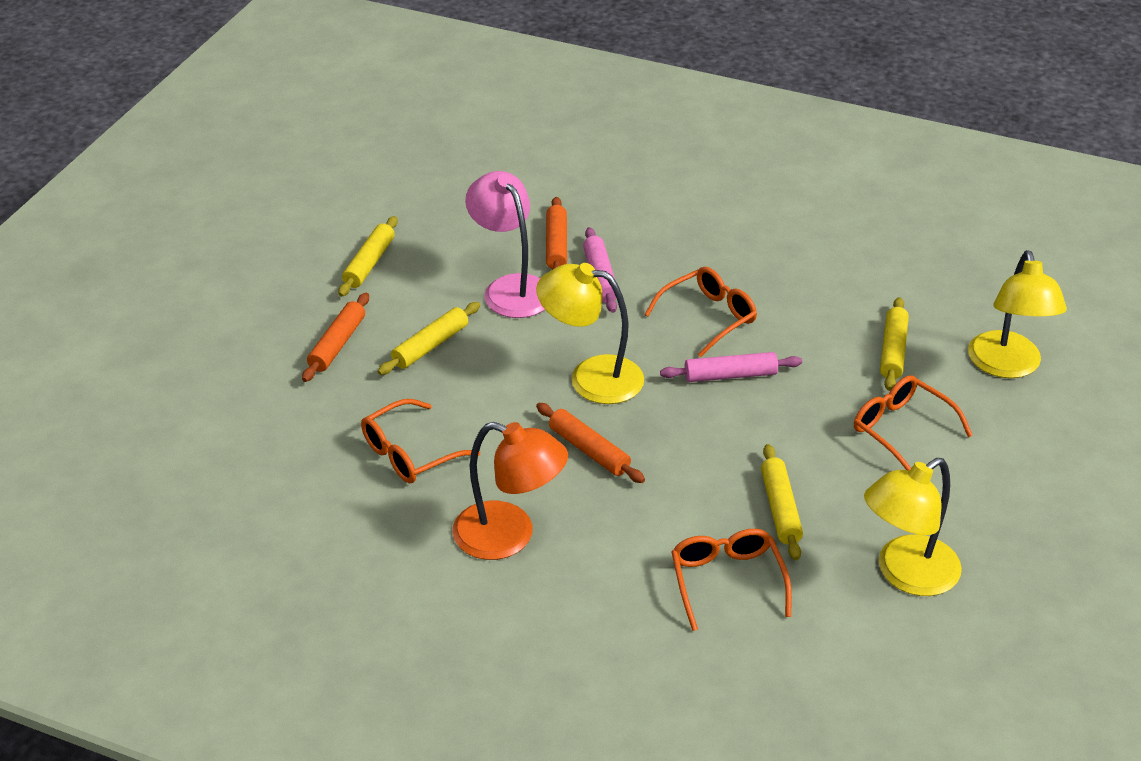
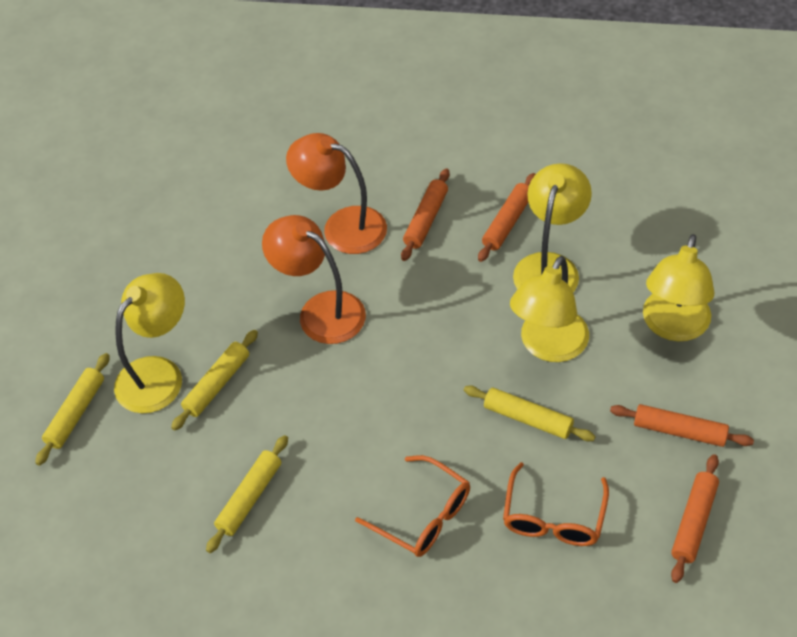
orange glasses: 4 -> 2
orange lamp: 1 -> 2
orange rolling pin: 3 -> 4
pink lamp: 1 -> 0
pink rolling pin: 2 -> 0
yellow lamp: 3 -> 4

